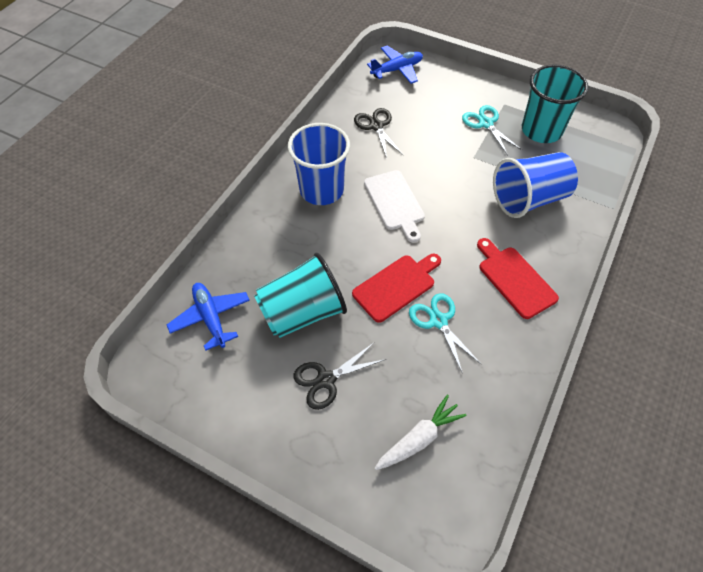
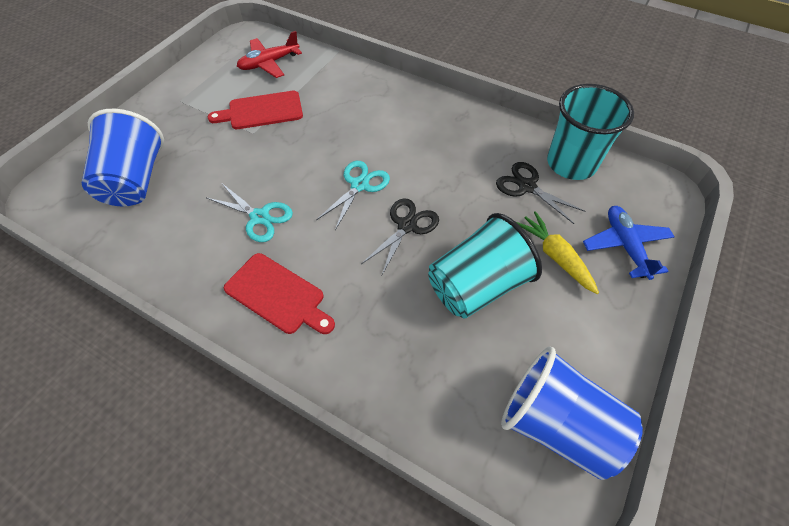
blue plane: 2 -> 1
red plane: 0 -> 1
white carrot: 1 -> 0
white cutting board: 1 -> 0
yellow carrot: 0 -> 1

